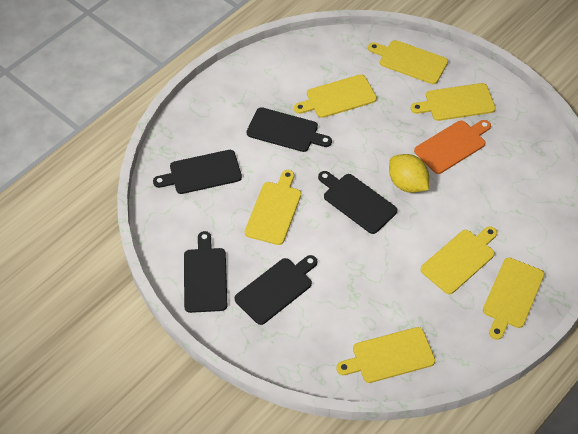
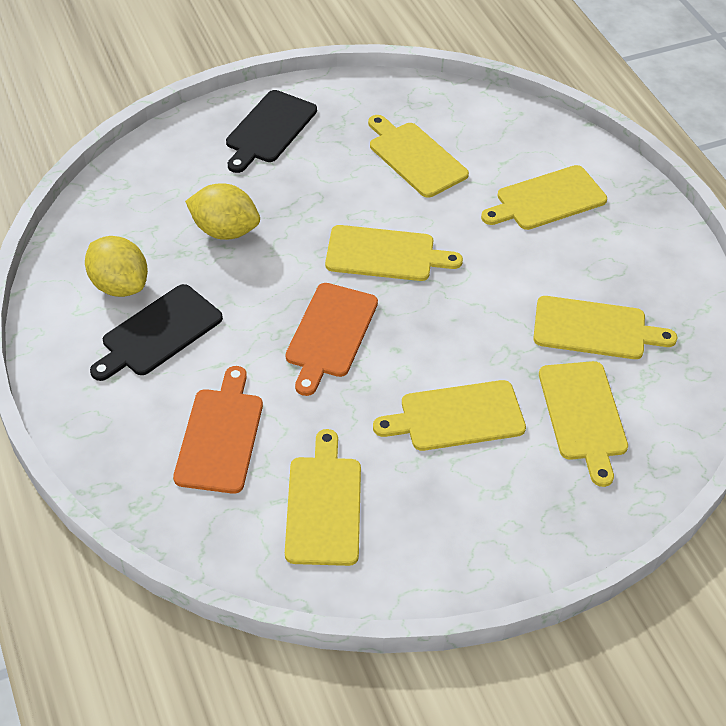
black cutting board: 5 -> 2
orange cutting board: 1 -> 2
yellow lemon: 1 -> 2

